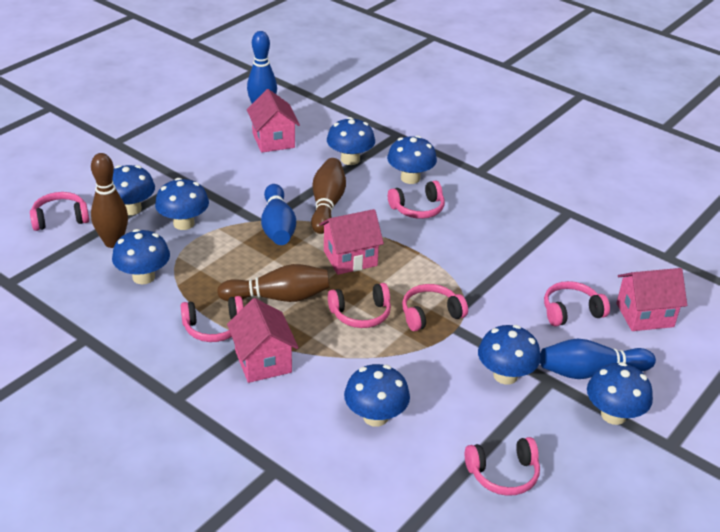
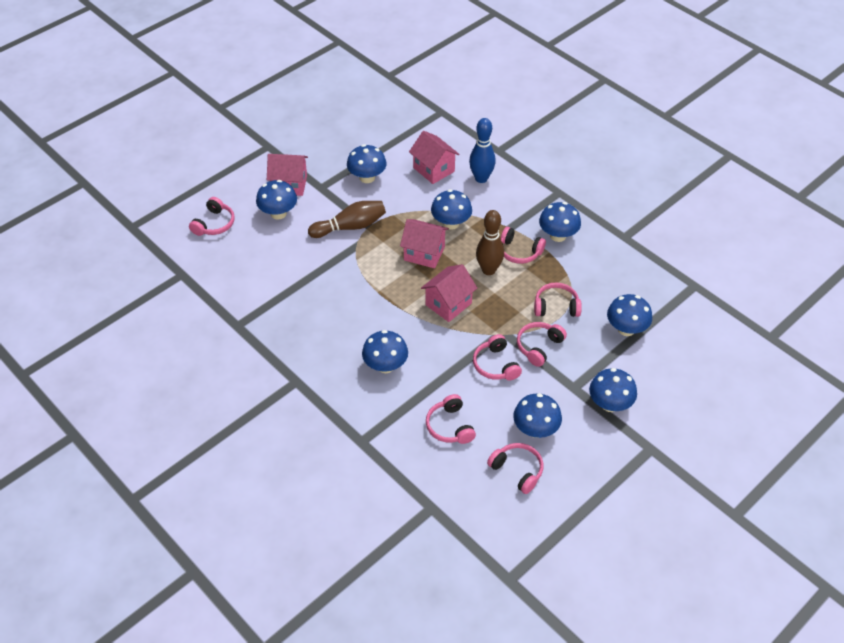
blue bowling pin: 3 -> 1
brown bowling pin: 3 -> 2

